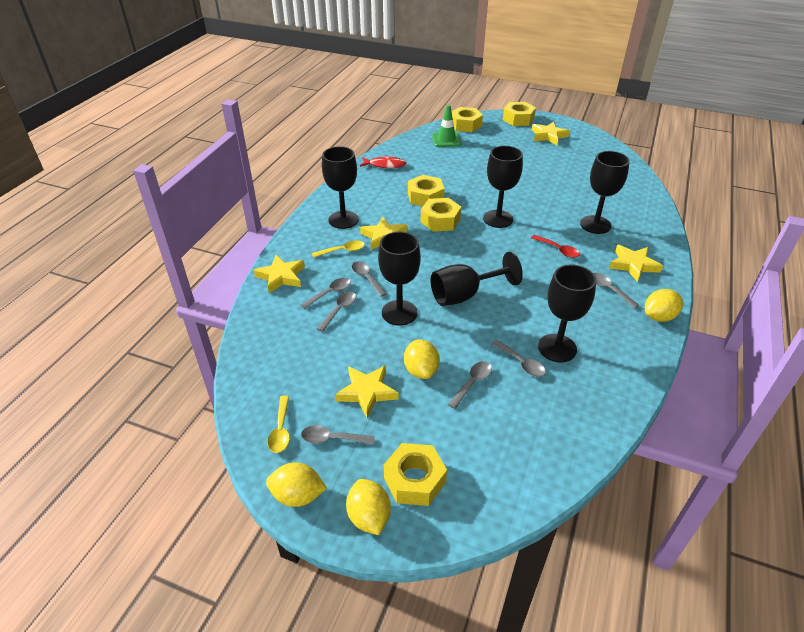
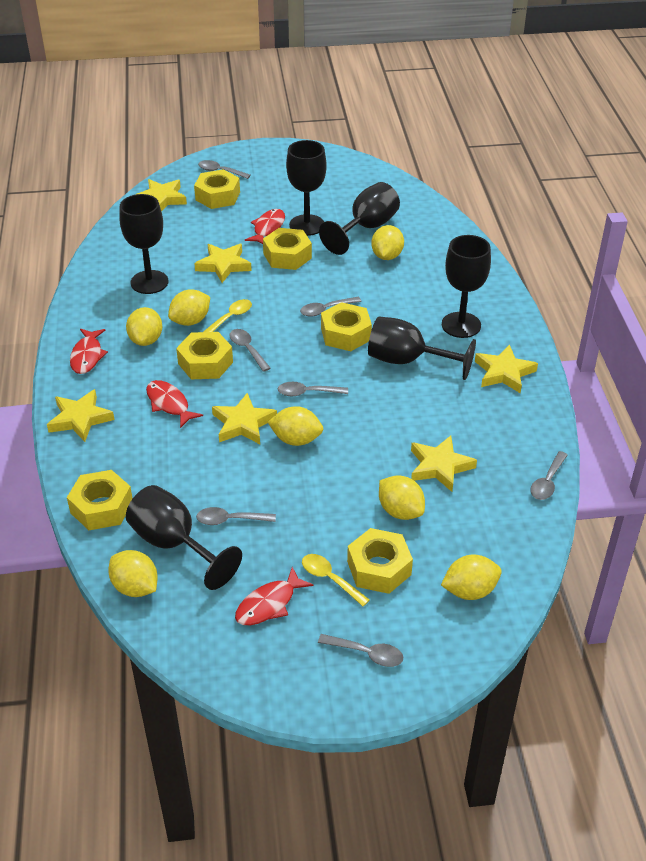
green traffic cone: 1 -> 0
red fish: 1 -> 4
red spoon: 1 -> 0
yellow lemon: 4 -> 7
yellow nut: 5 -> 6
yellow star: 5 -> 6

